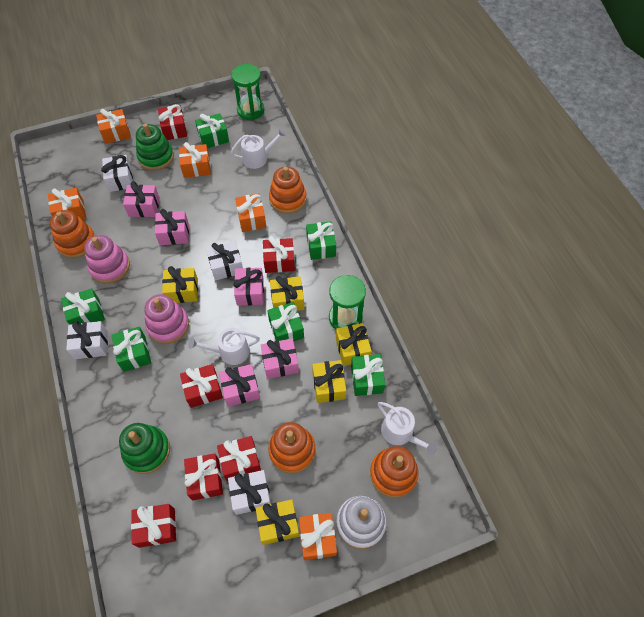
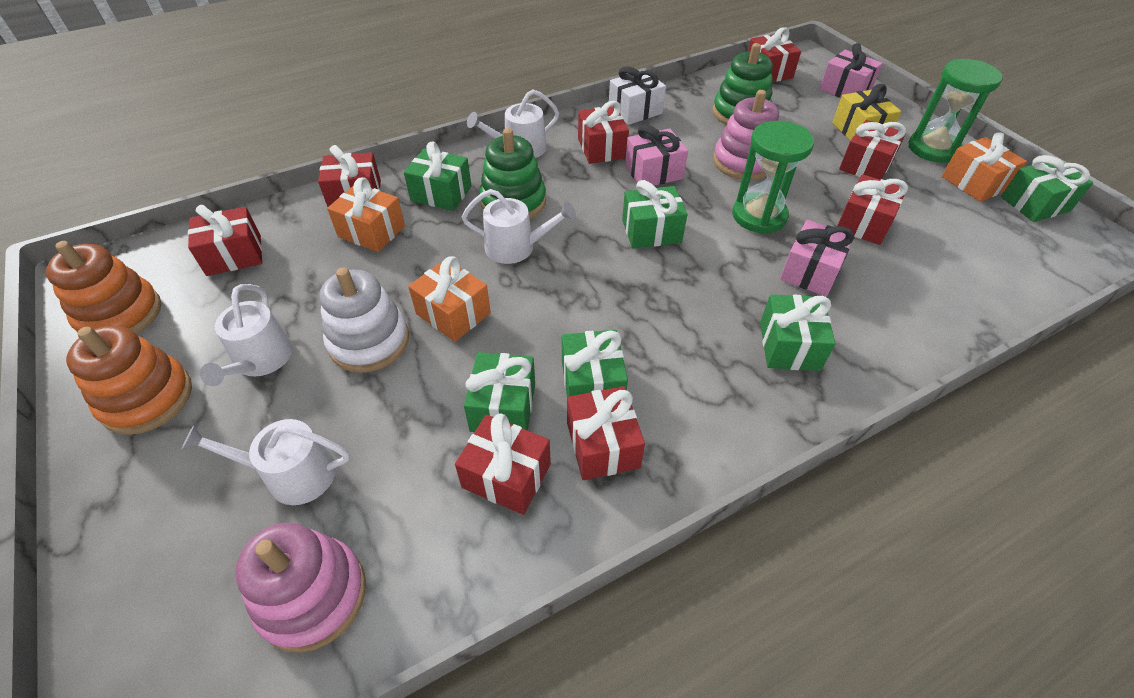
orange gift: 5 -> 3
orange stacking toy: 4 -> 2
pink gift: 5 -> 3
red gift: 6 -> 8
white gift: 4 -> 1
white watering can: 3 -> 4
yellow gift: 5 -> 1

